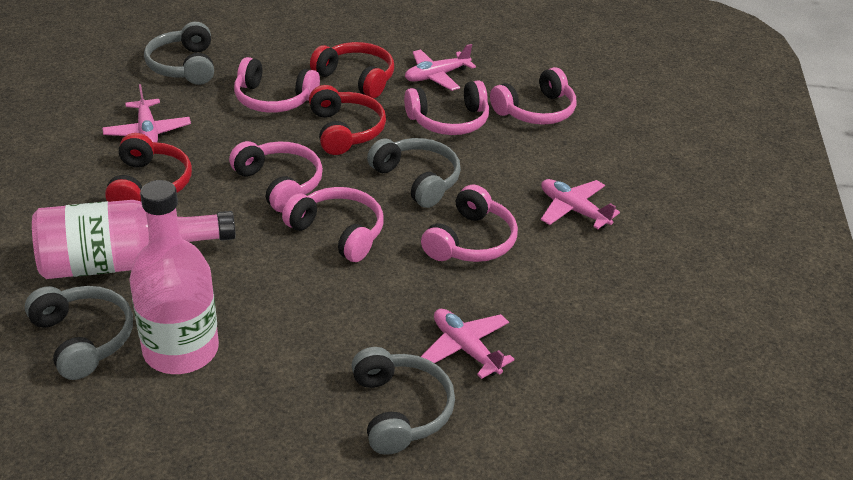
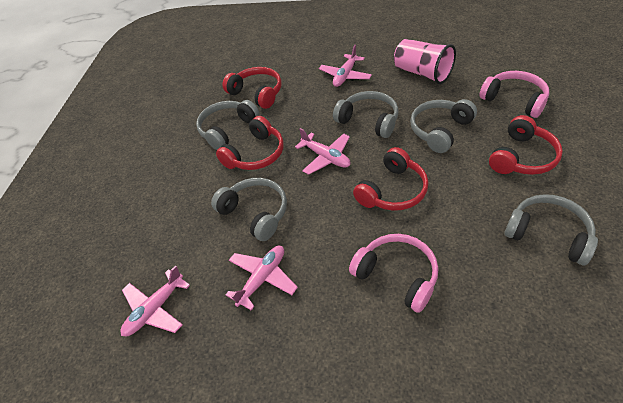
grey headphones: 4 -> 5
pink bottle: 2 -> 0
pink cup: 0 -> 1
pink headphones: 6 -> 2
red headphones: 3 -> 4

